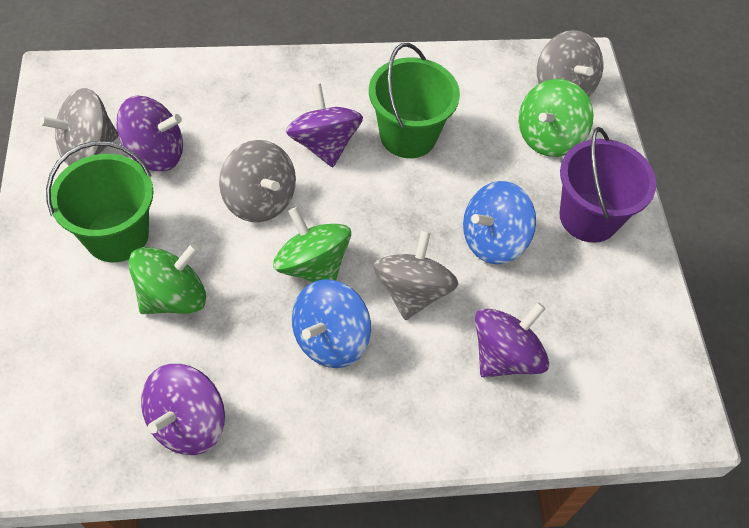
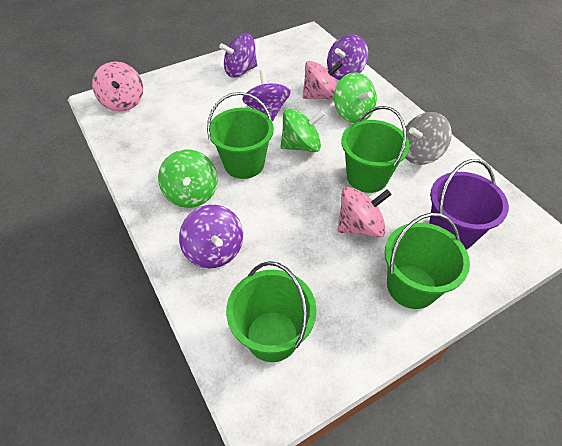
blue spinning top: 2 -> 0
green bucket: 2 -> 4
grey spinning top: 4 -> 1
pink spinning top: 0 -> 3

